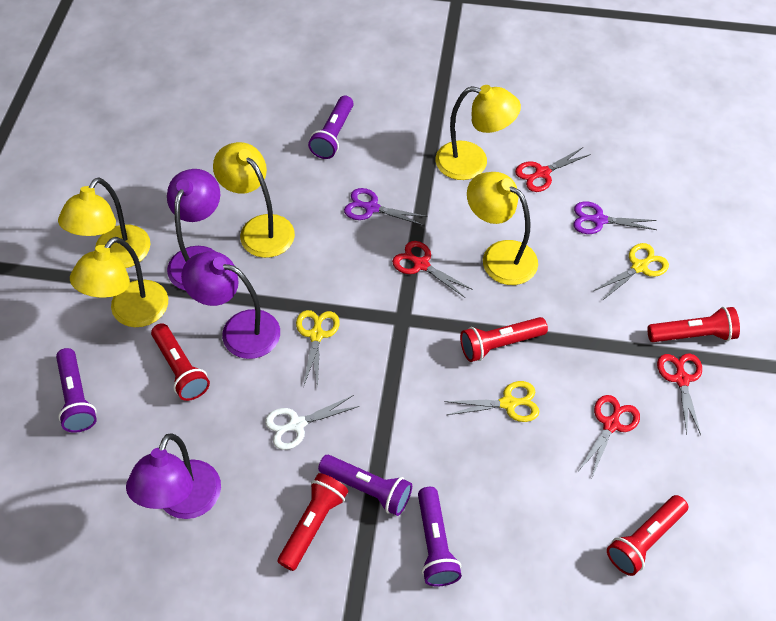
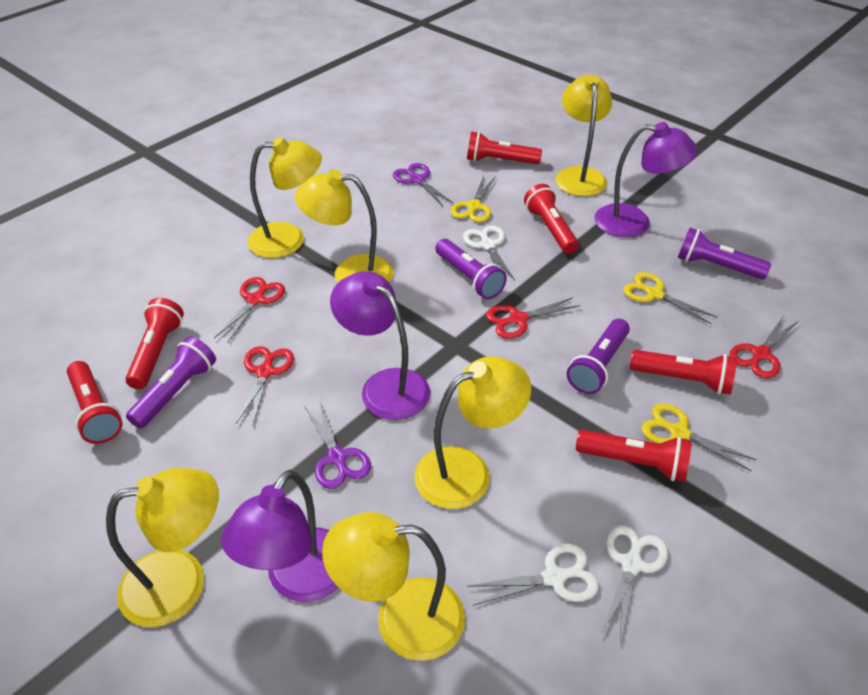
red flashlight: 5 -> 6
white scissors: 1 -> 3
yellow lamp: 5 -> 6

